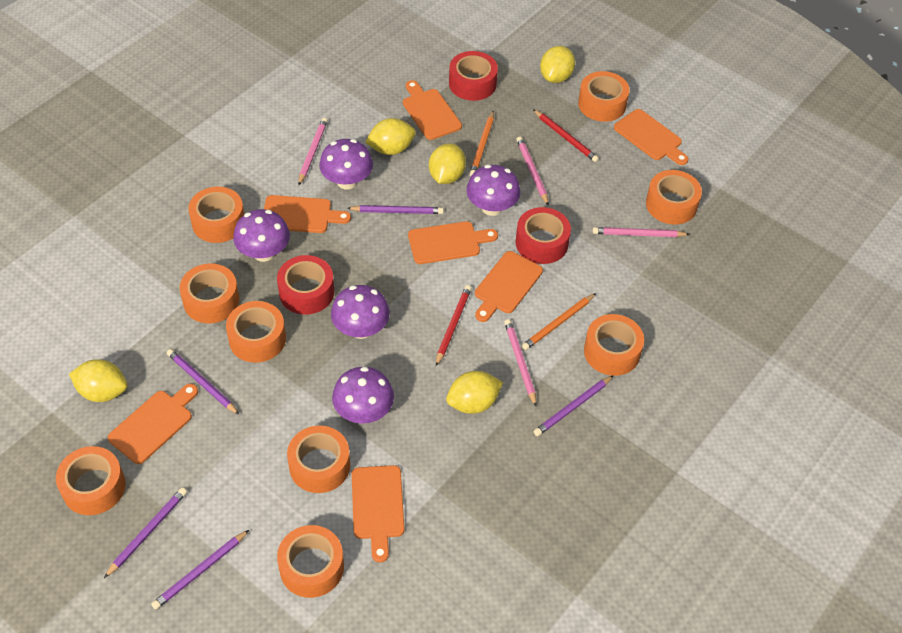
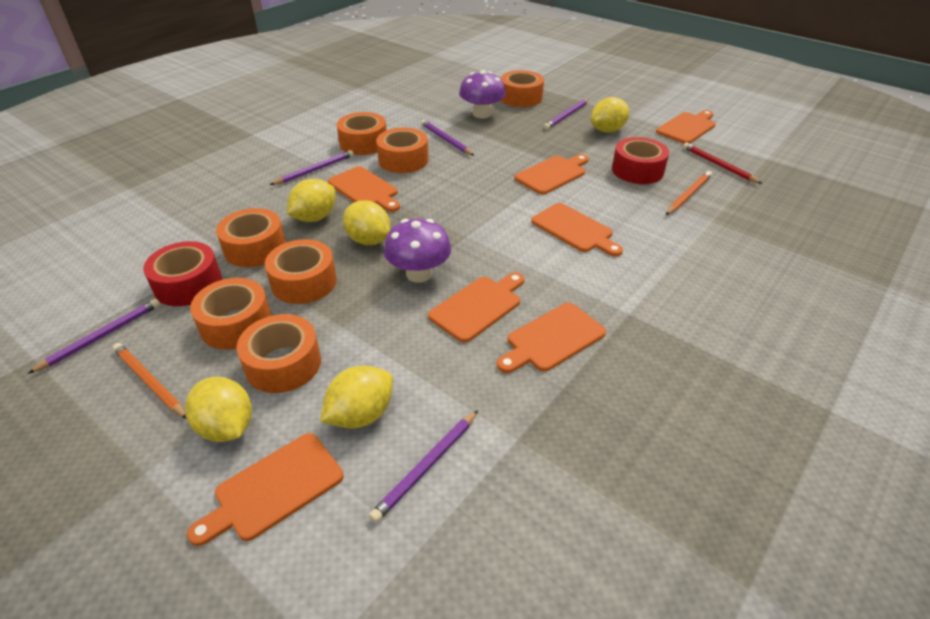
orange tape: 9 -> 7
pink pencil: 4 -> 0
purple mushroom: 5 -> 2
red pencil: 2 -> 1
red tape: 3 -> 2

